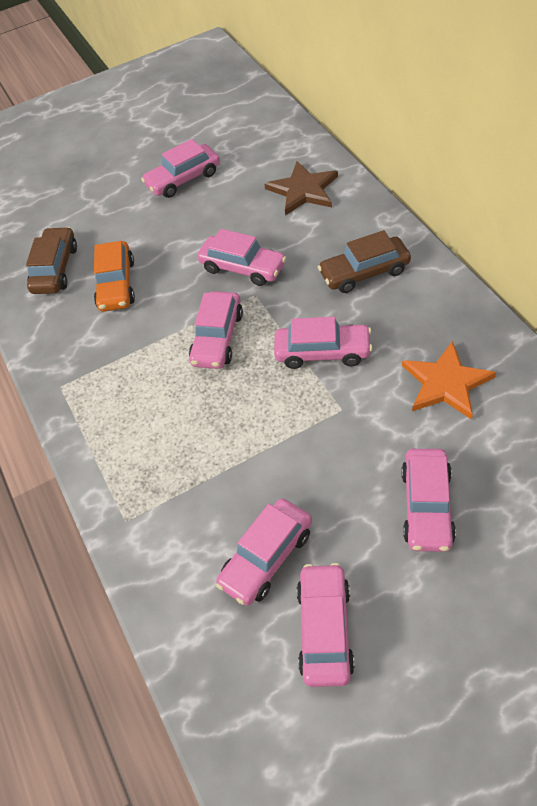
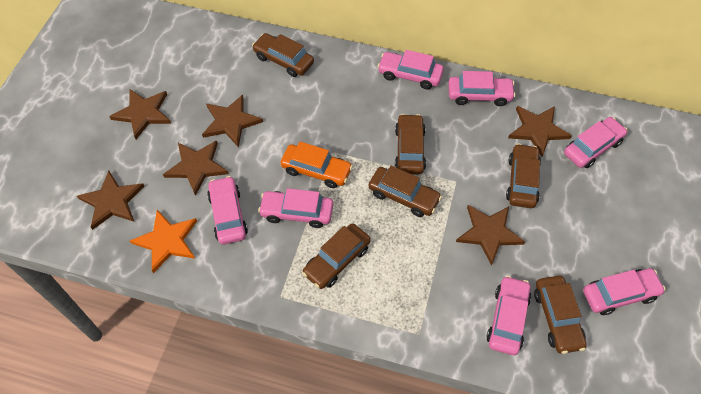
brown car: 2 -> 6
brown star: 1 -> 6

